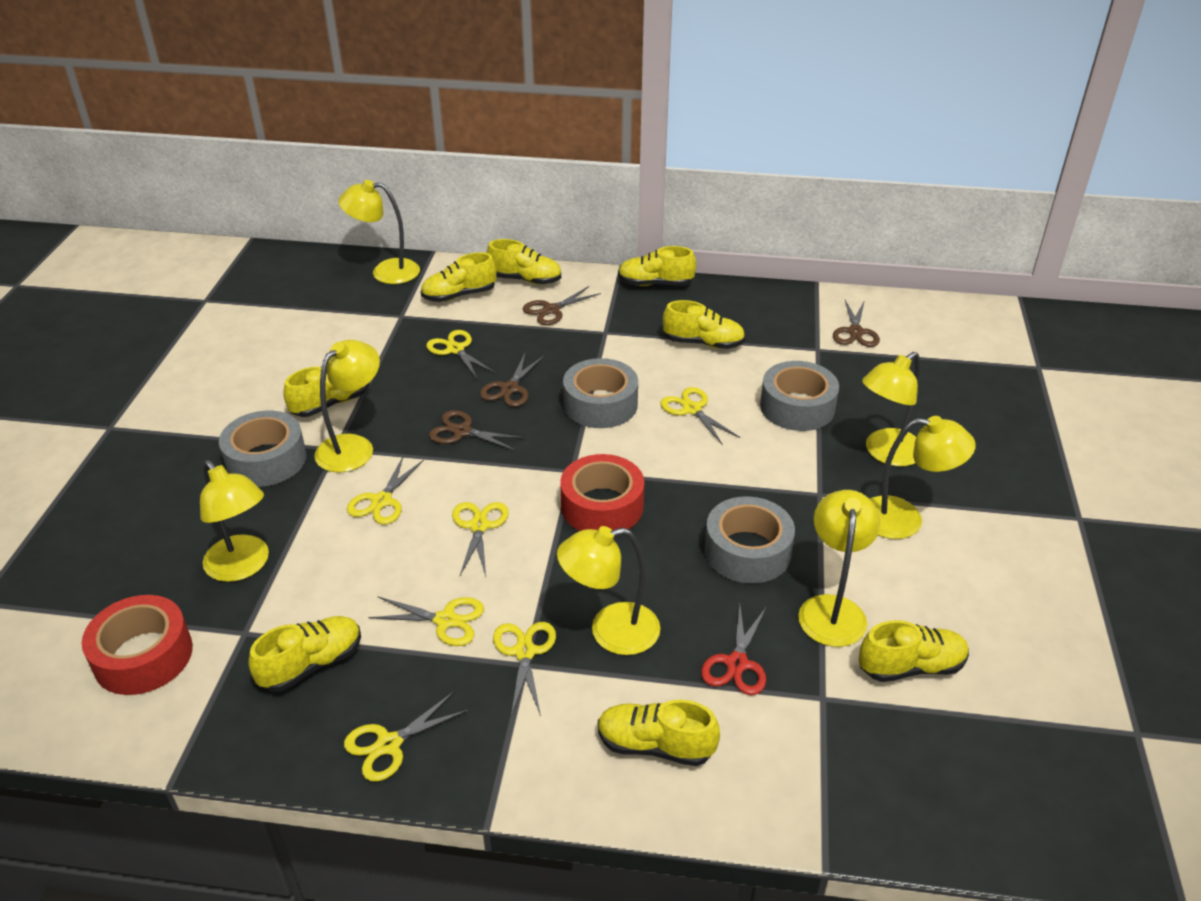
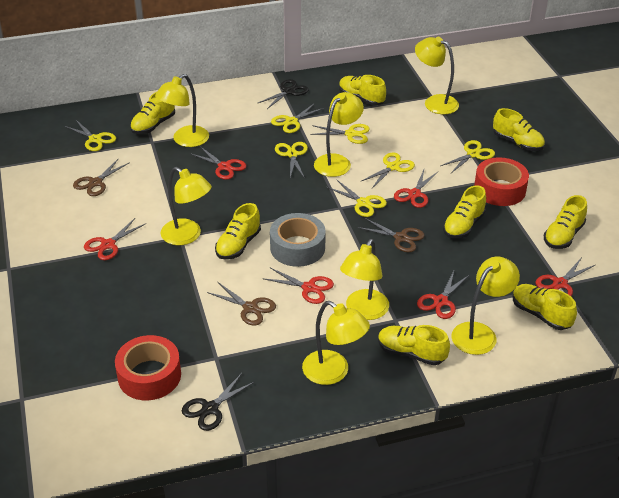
black scissors: 0 -> 2
brown scissors: 4 -> 3
grey tape: 4 -> 1
red scissors: 1 -> 6

